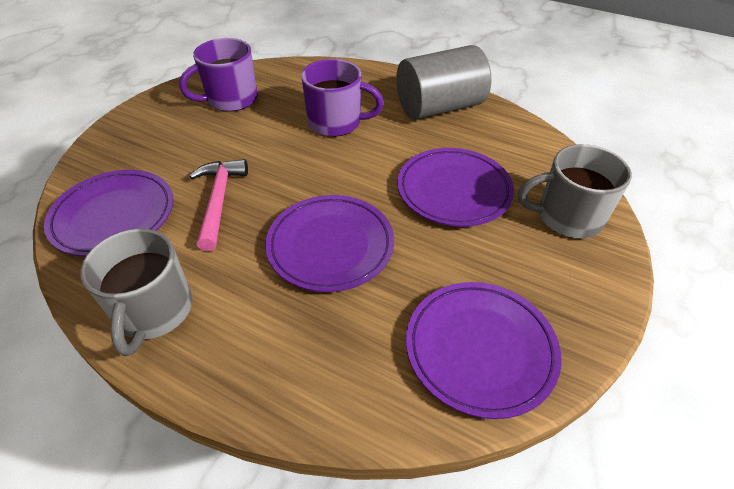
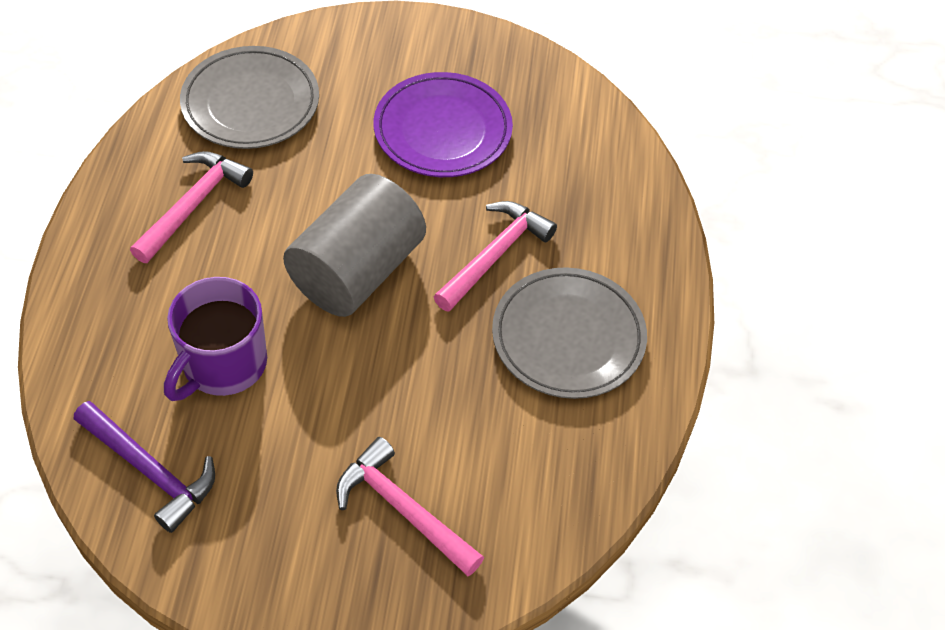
grey mug: 2 -> 0
grey plate: 0 -> 2
pink hammer: 1 -> 3
purple hammer: 0 -> 1
purple mug: 2 -> 1
purple plate: 4 -> 1

